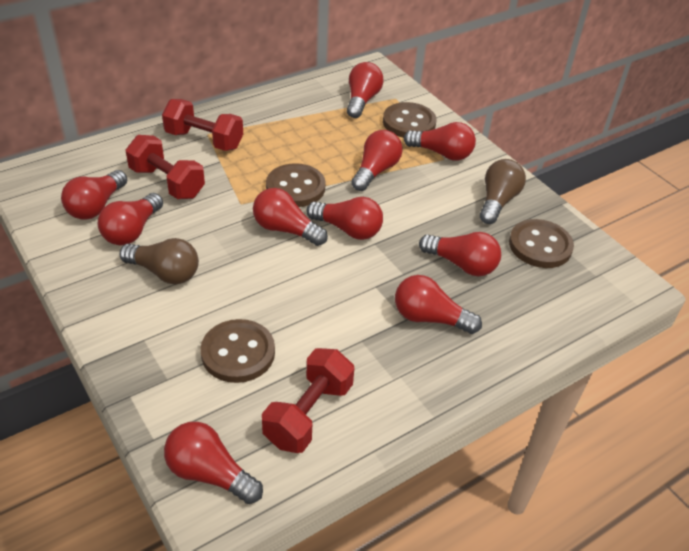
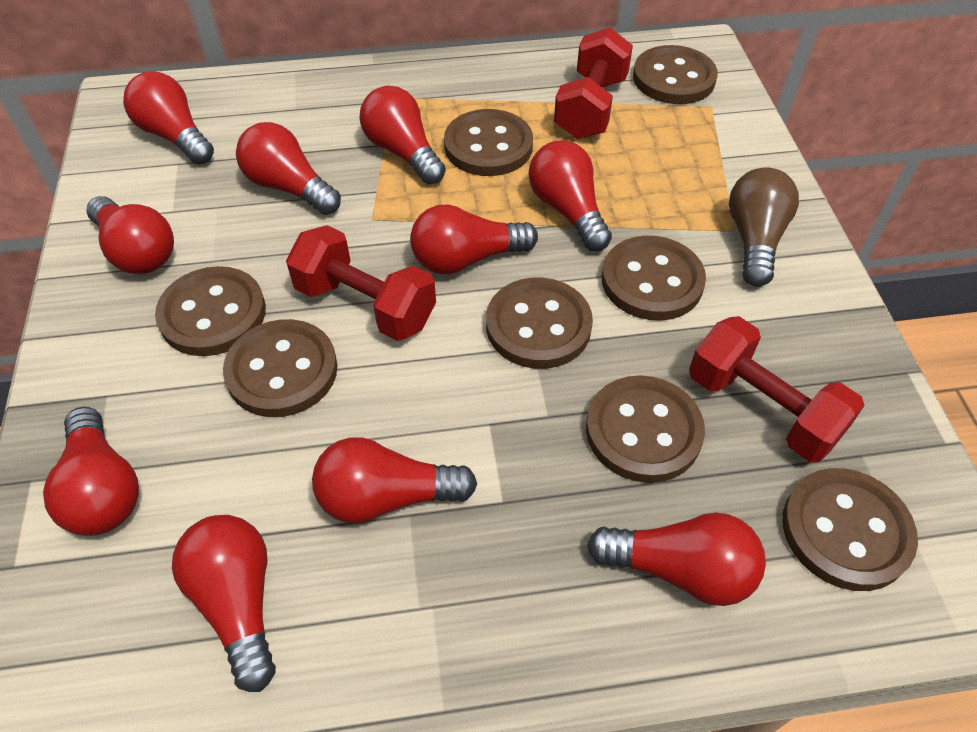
brown button: 4 -> 8
brown light bulb: 2 -> 1

